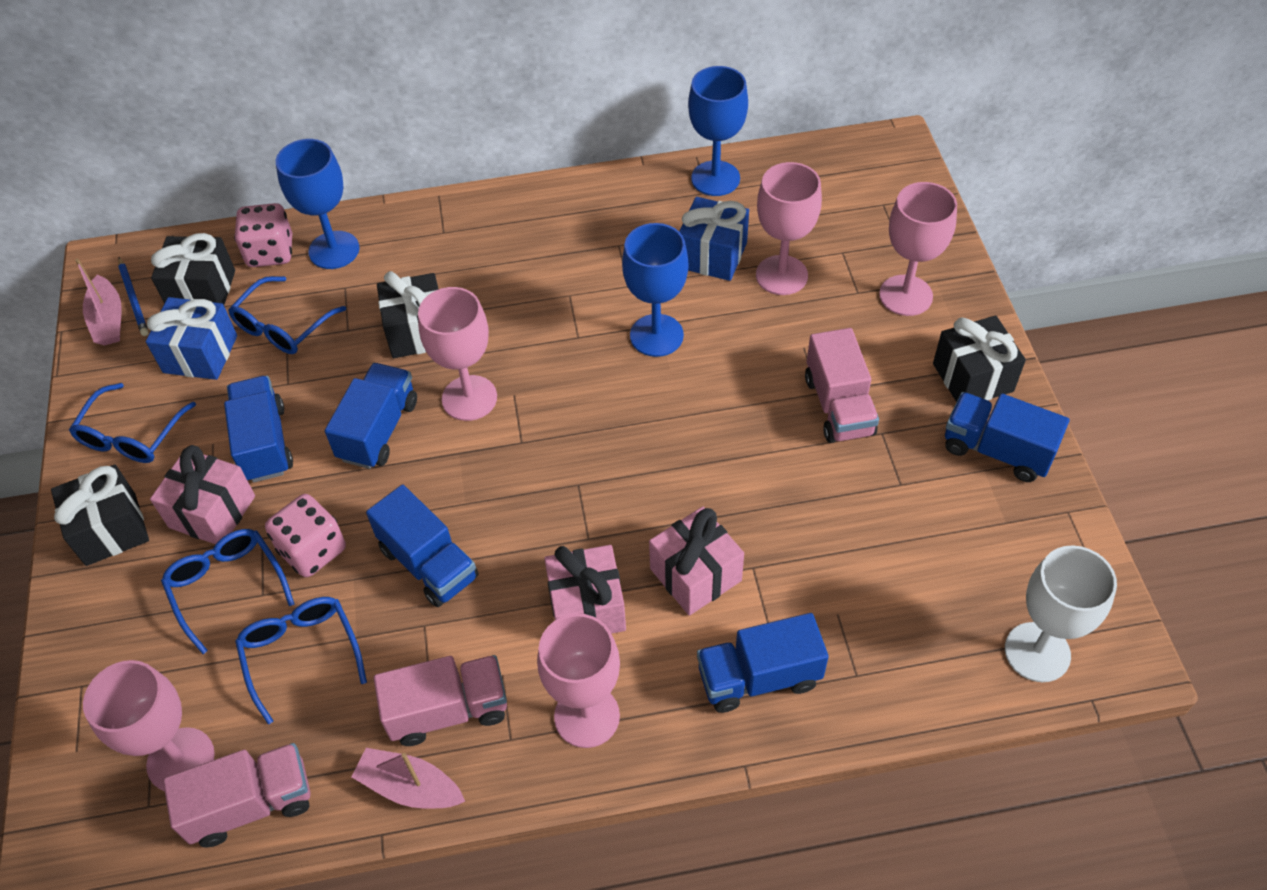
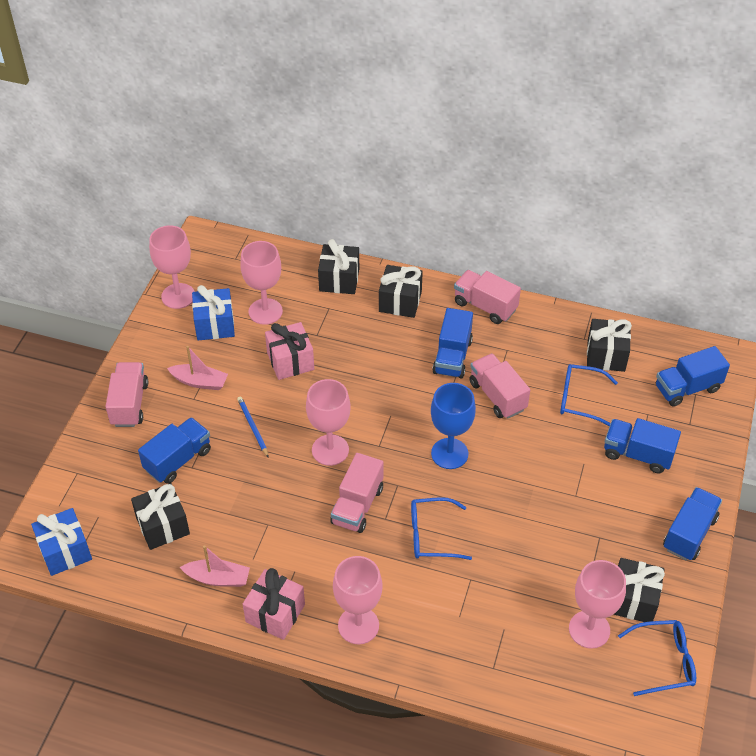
black gift: 4 -> 5
blue glasses: 4 -> 3
blue goblet: 3 -> 1
pink dice: 2 -> 0
pink gift: 3 -> 2
pink truck: 3 -> 4
white goblet: 1 -> 0

